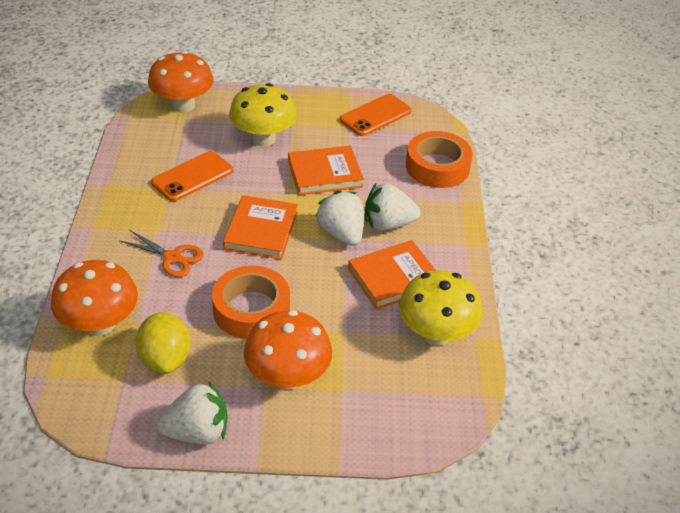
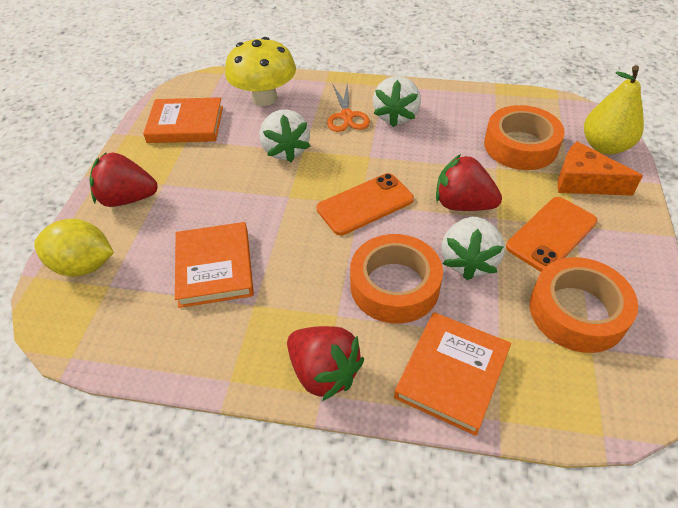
orange cheese: 0 -> 1
orange mushroom: 3 -> 0
orange tape: 2 -> 3
red strawberry: 0 -> 3
yellow mushroom: 2 -> 1
yellow pear: 0 -> 1

